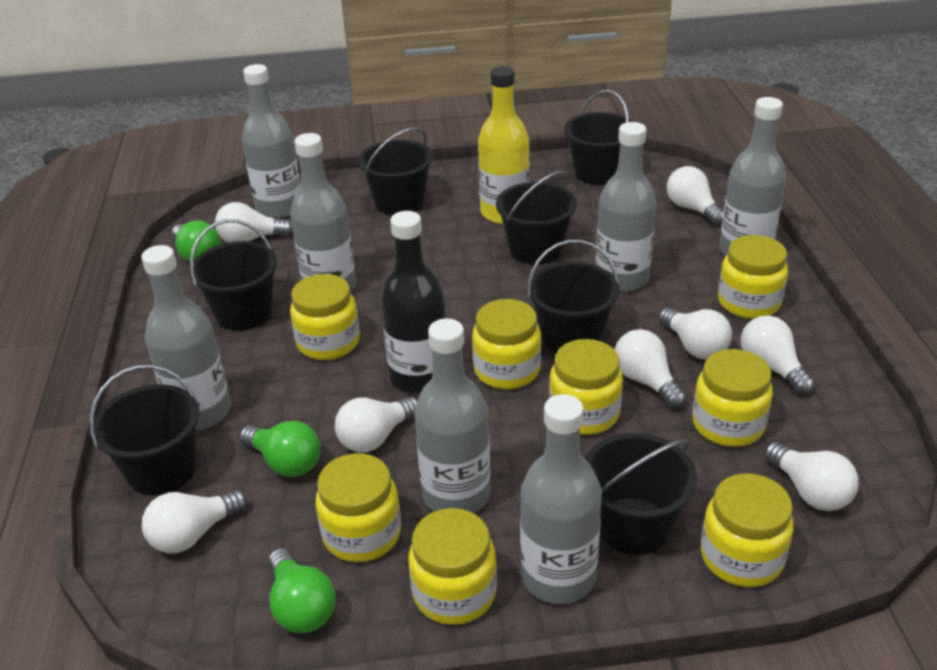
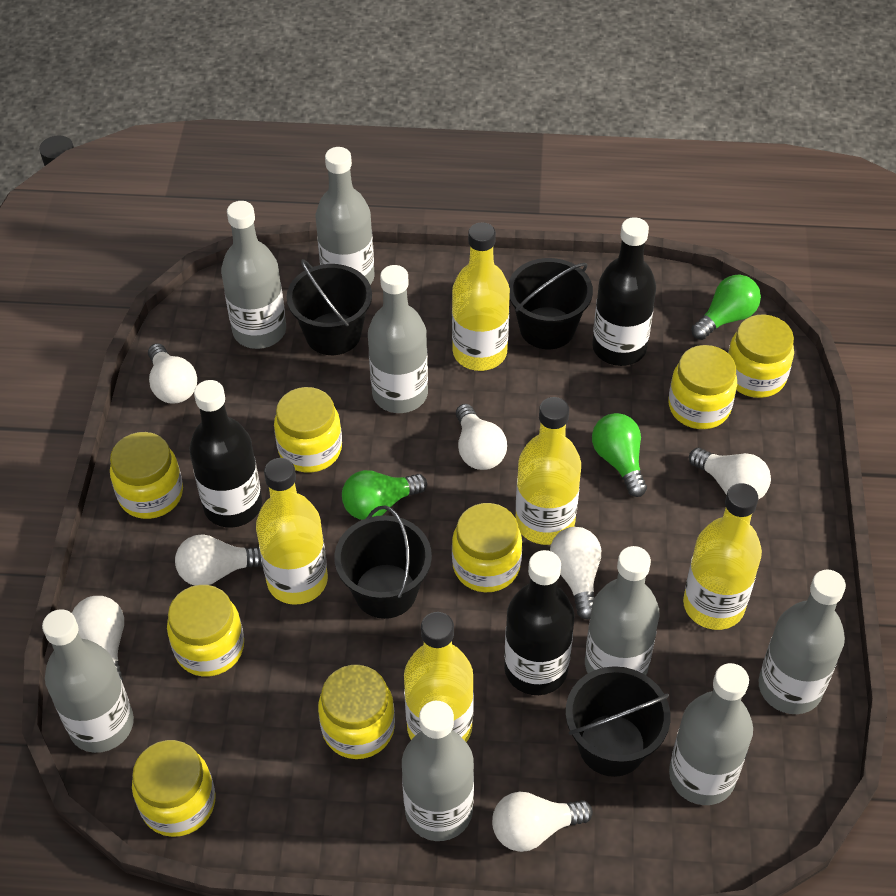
black bottle: 1 -> 3
black bucket: 7 -> 4
grey bottle: 7 -> 8
white light bulb: 8 -> 7
yellow bottle: 1 -> 5

